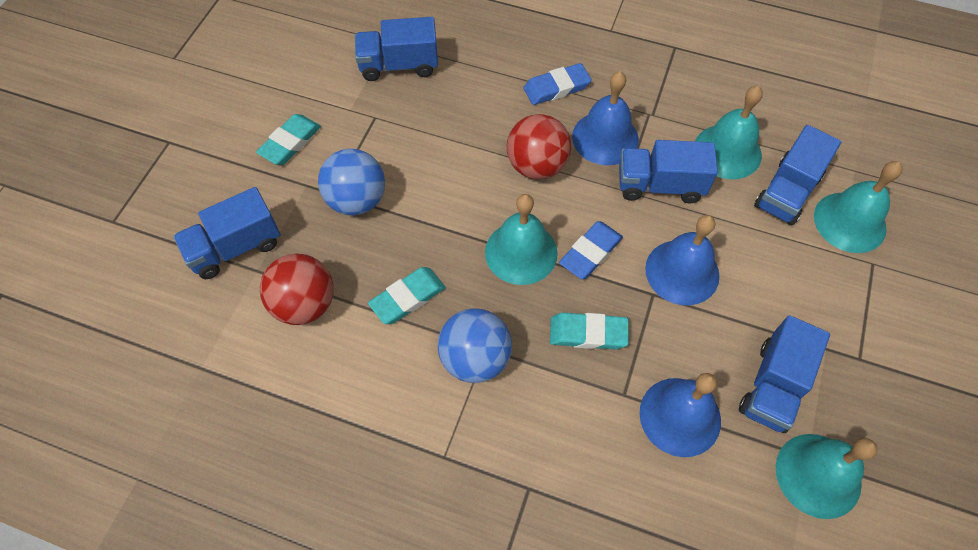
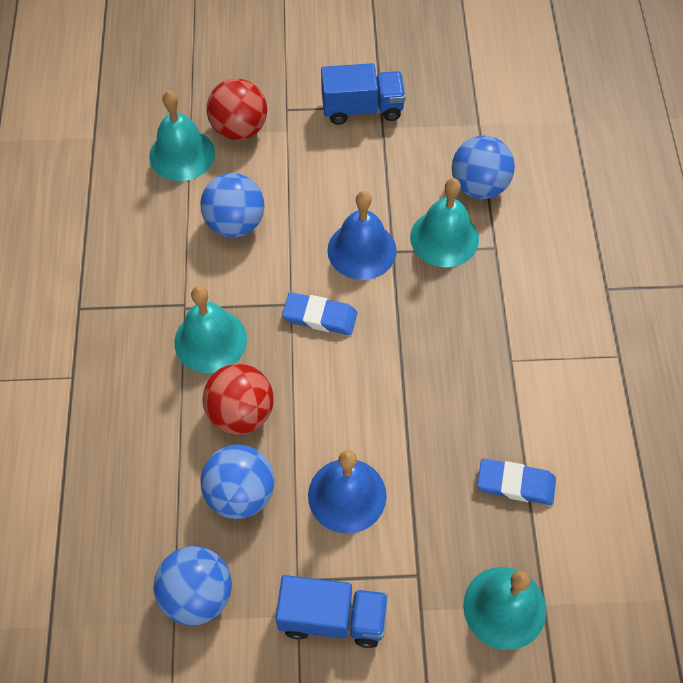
blue ball: 2 -> 4
blue bell: 3 -> 2
blue truck: 5 -> 2
turquoise eraser: 3 -> 0

